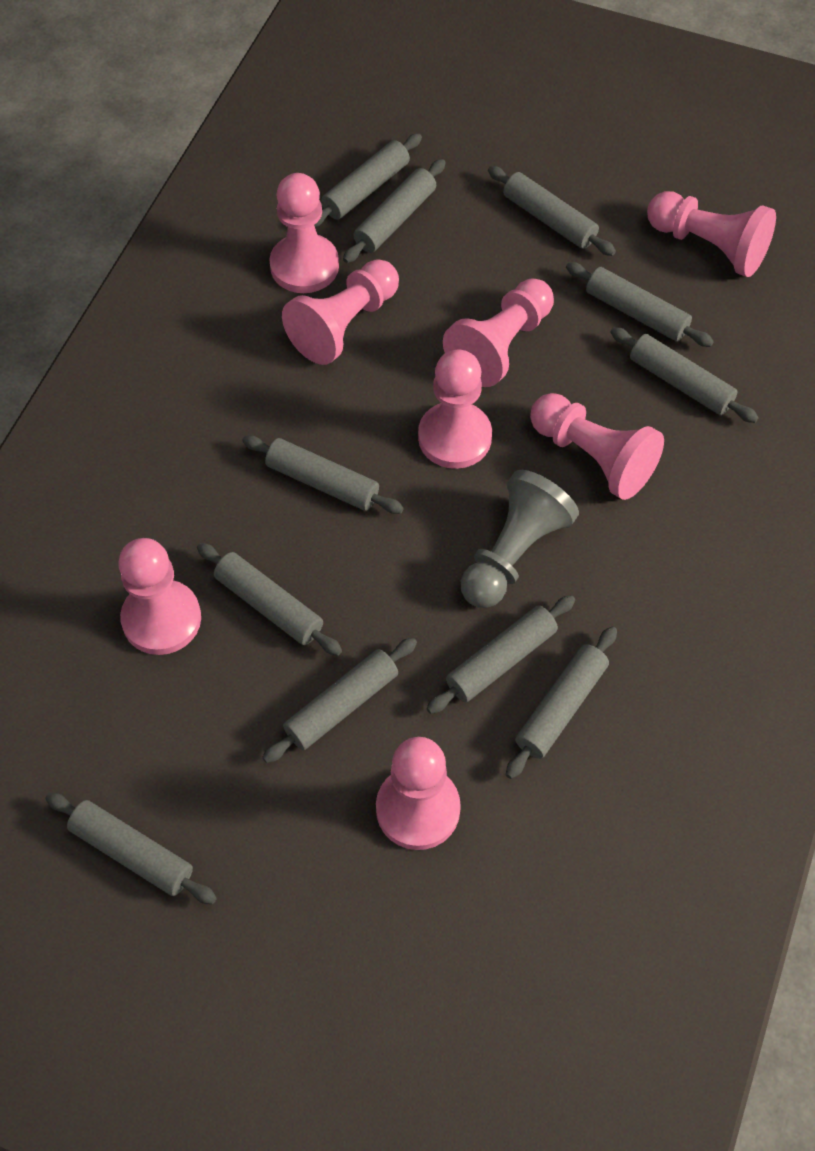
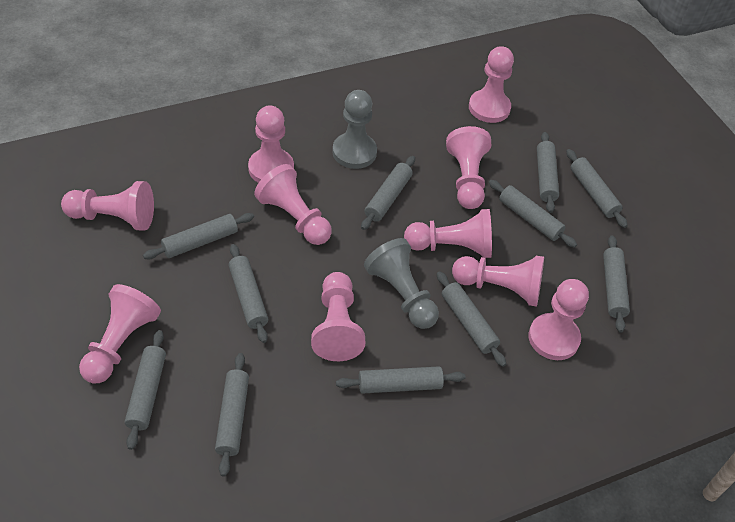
grey pawn: 1 -> 2
pink pawn: 8 -> 10

